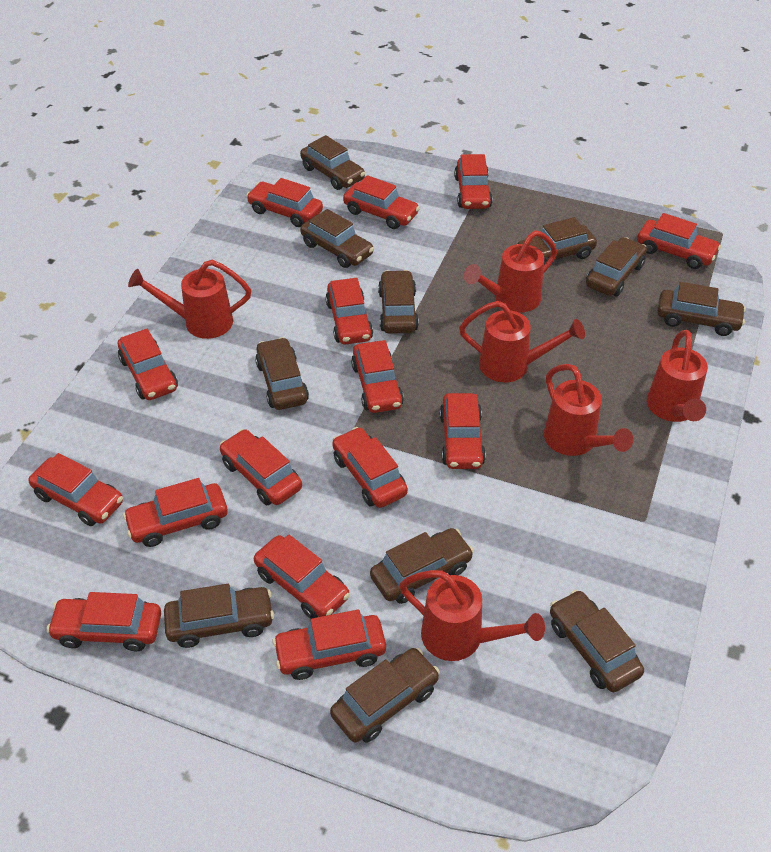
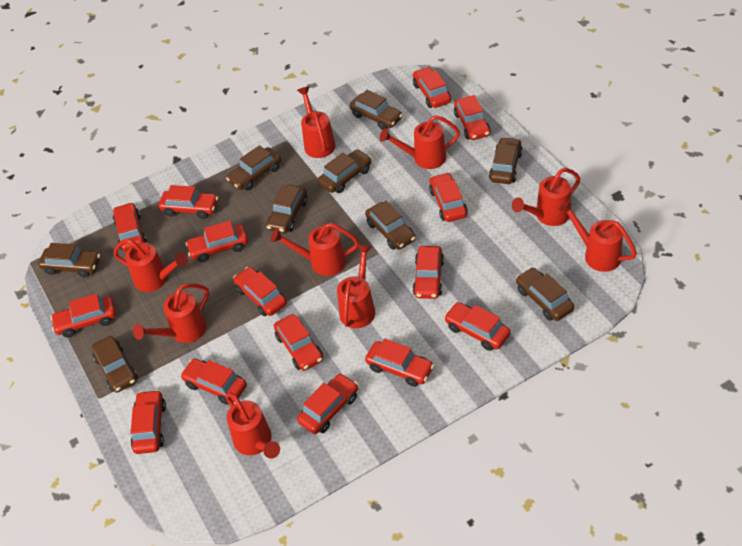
brown car: 11 -> 9
red watering can: 6 -> 9

